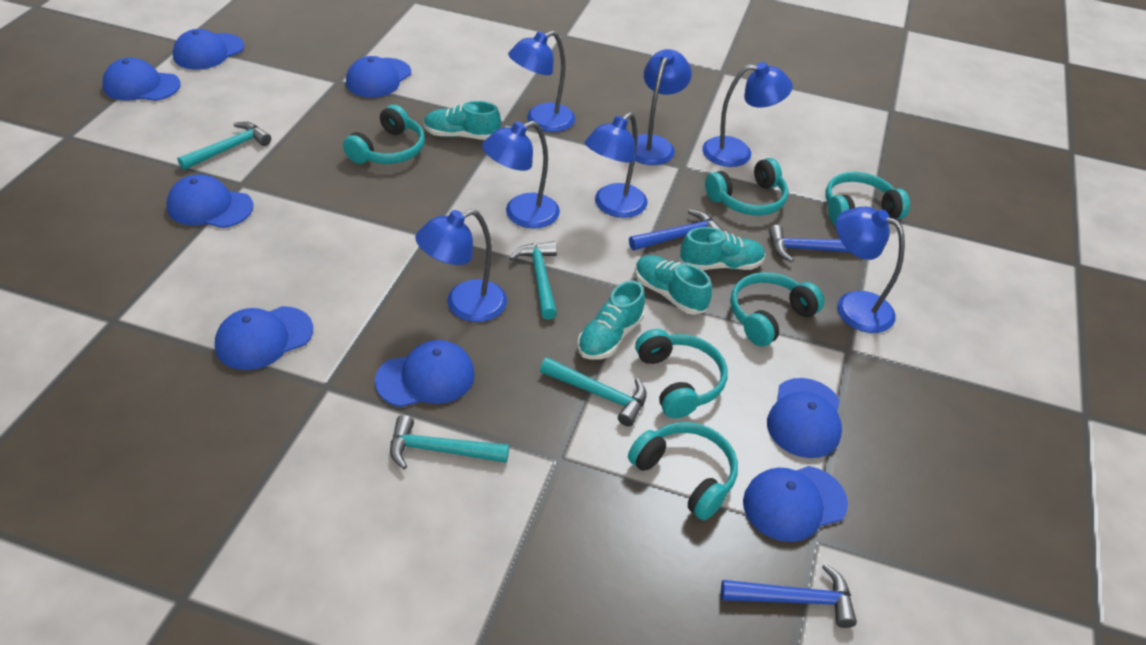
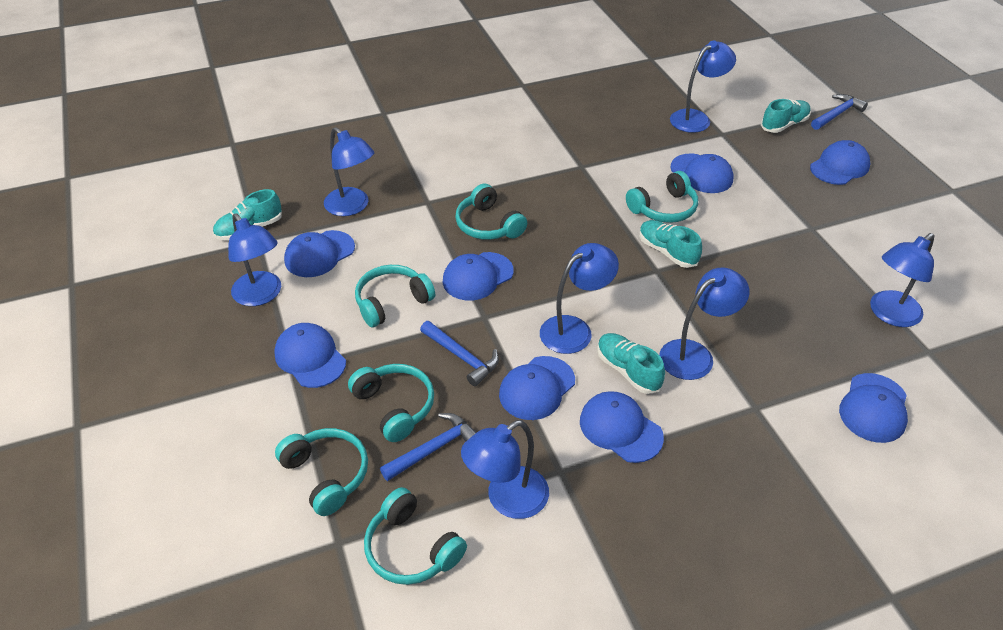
turquoise hammer: 4 -> 0

